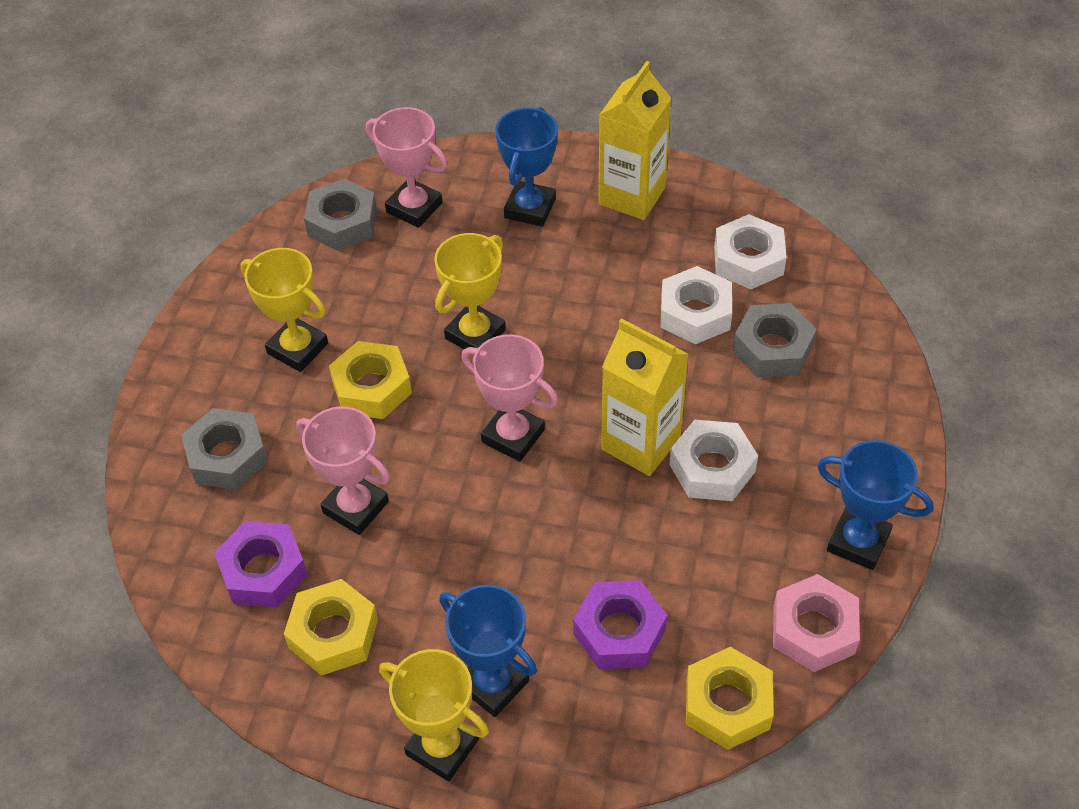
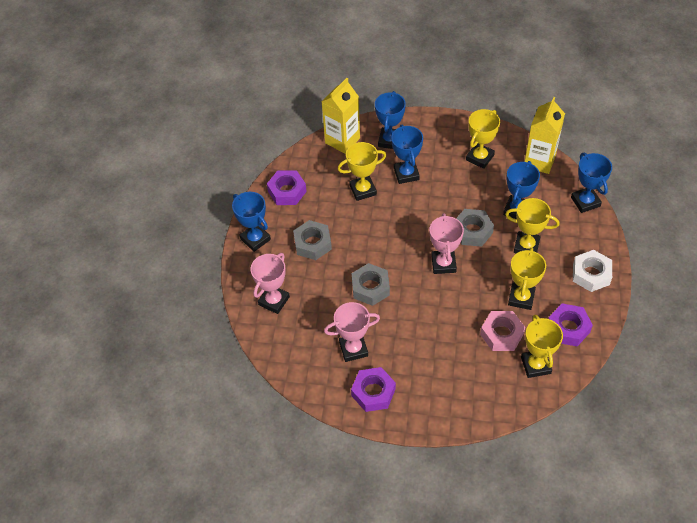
blue trophy: 3 -> 5
purple nut: 2 -> 3
white nut: 3 -> 1
yellow nut: 3 -> 0
yellow trophy: 3 -> 5

